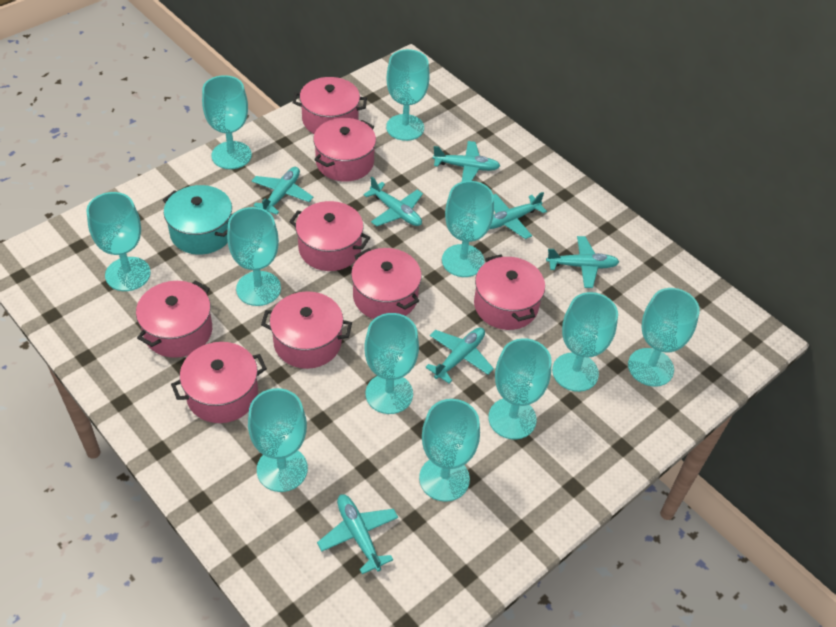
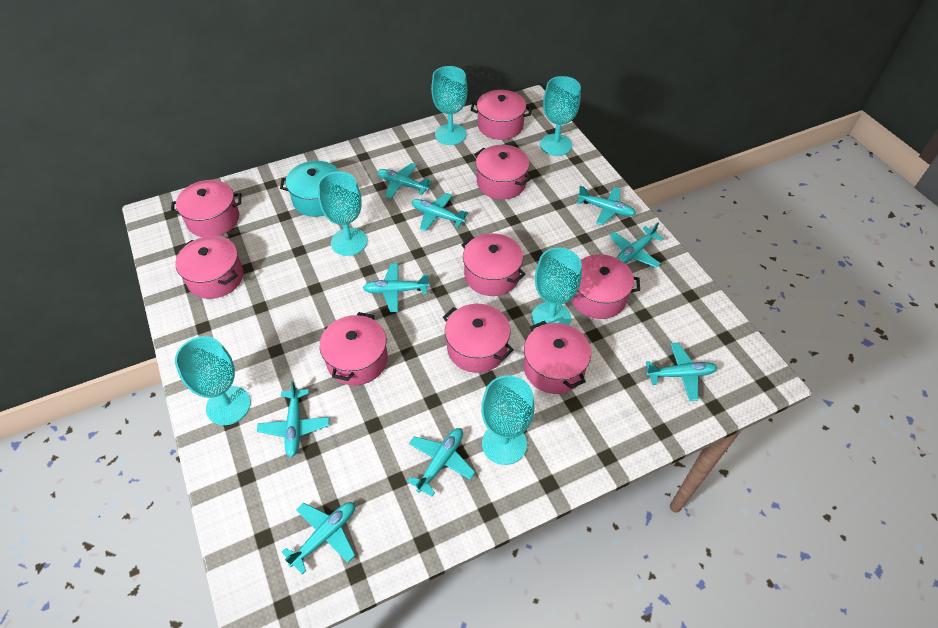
pink pot: 8 -> 9
turquoise goblet: 11 -> 6
turquoise plane: 7 -> 9

